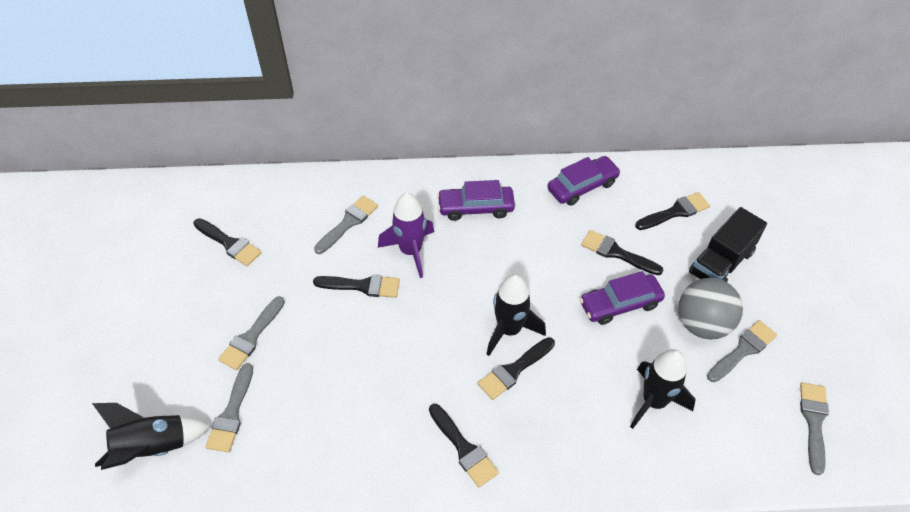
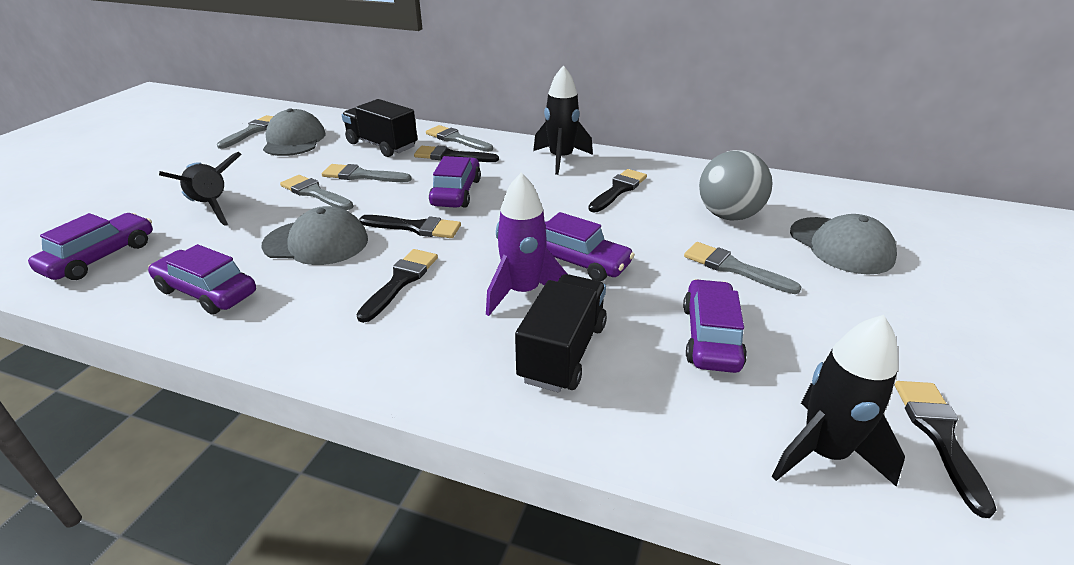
black brush: 6 -> 5
black truck: 1 -> 2
grey cap: 0 -> 3
purple car: 3 -> 5

